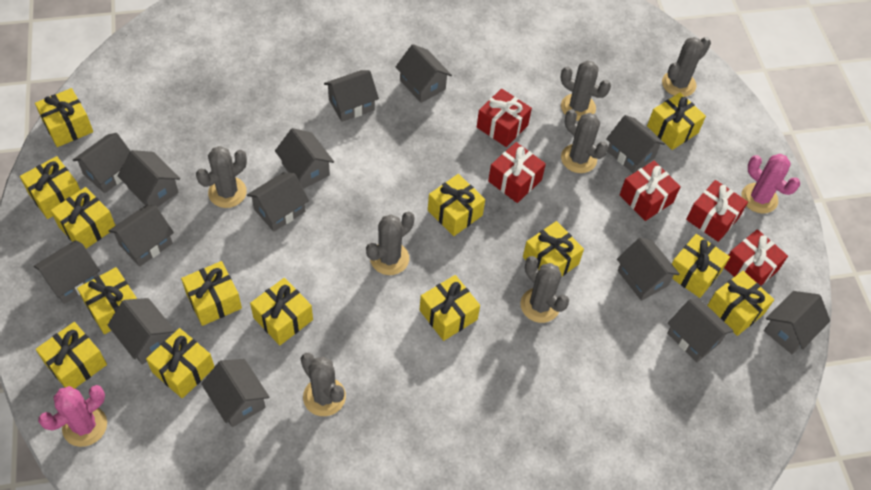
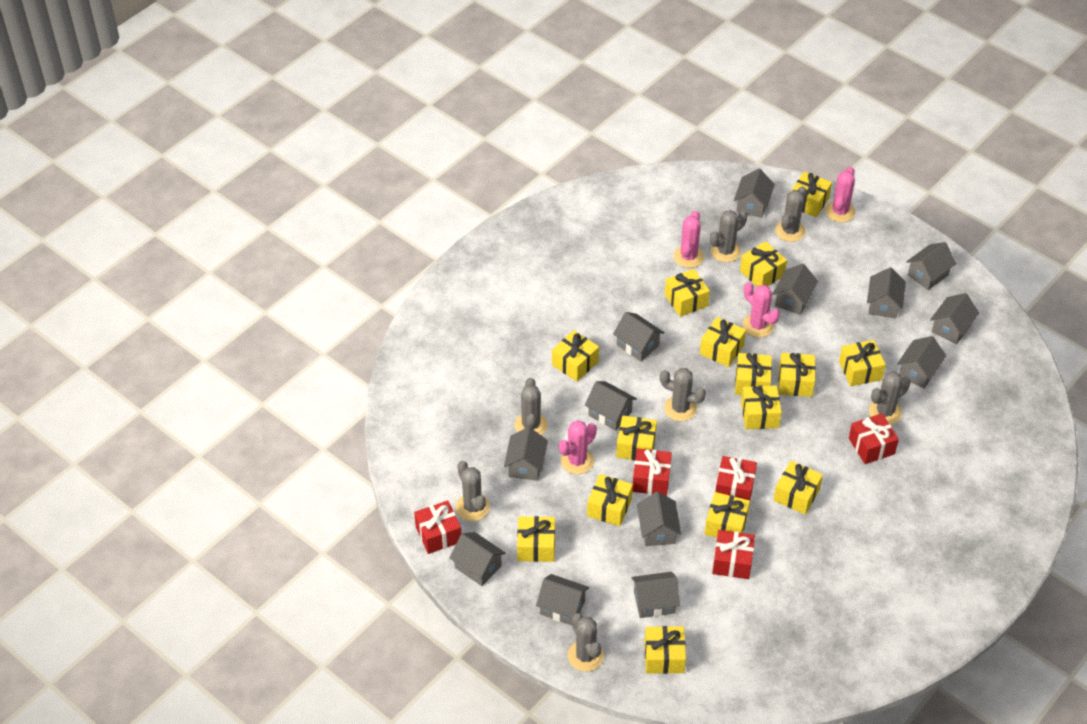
grey house: 14 -> 13
pink cactus: 2 -> 4
yellow gift: 14 -> 15

